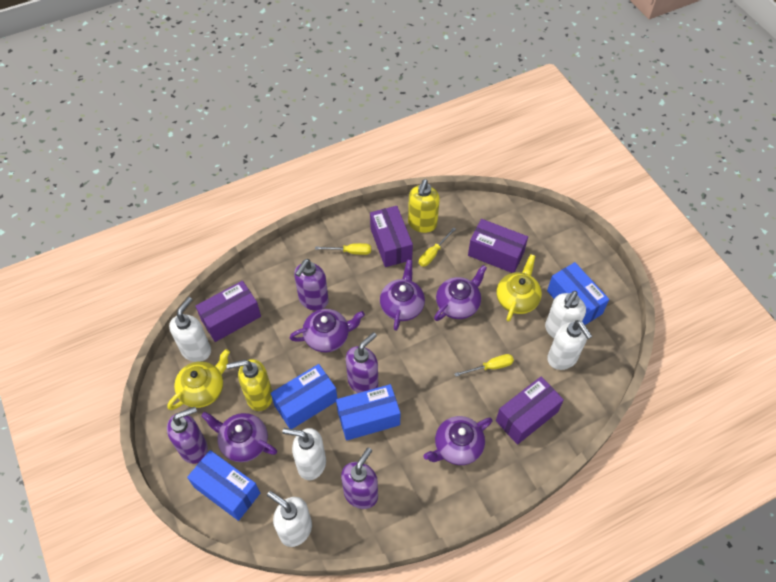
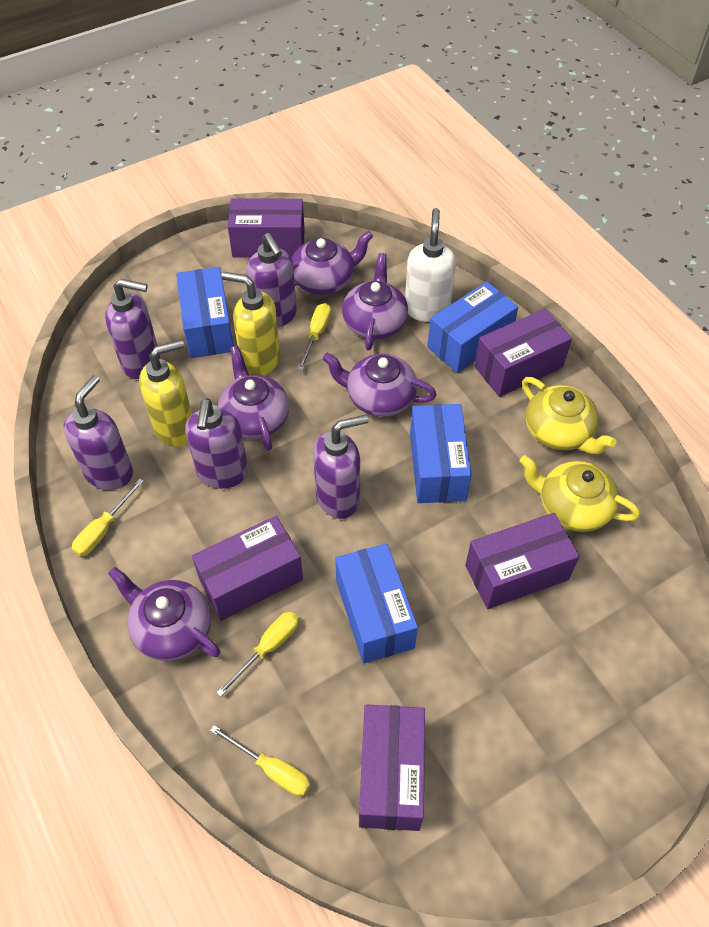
purple box: 4 -> 5
purple soap dispenser: 4 -> 5
white soap dispenser: 5 -> 1
yellow screwdriver: 3 -> 4

